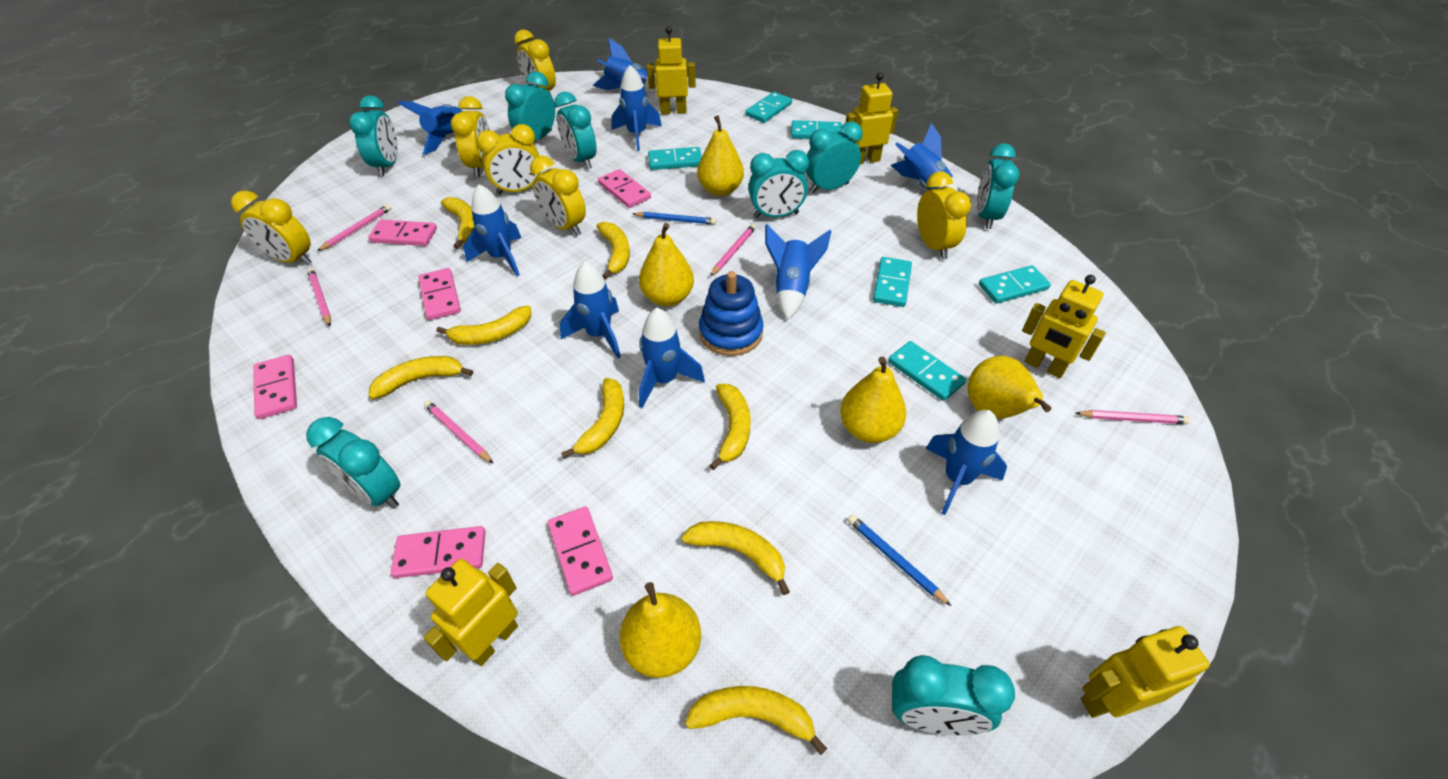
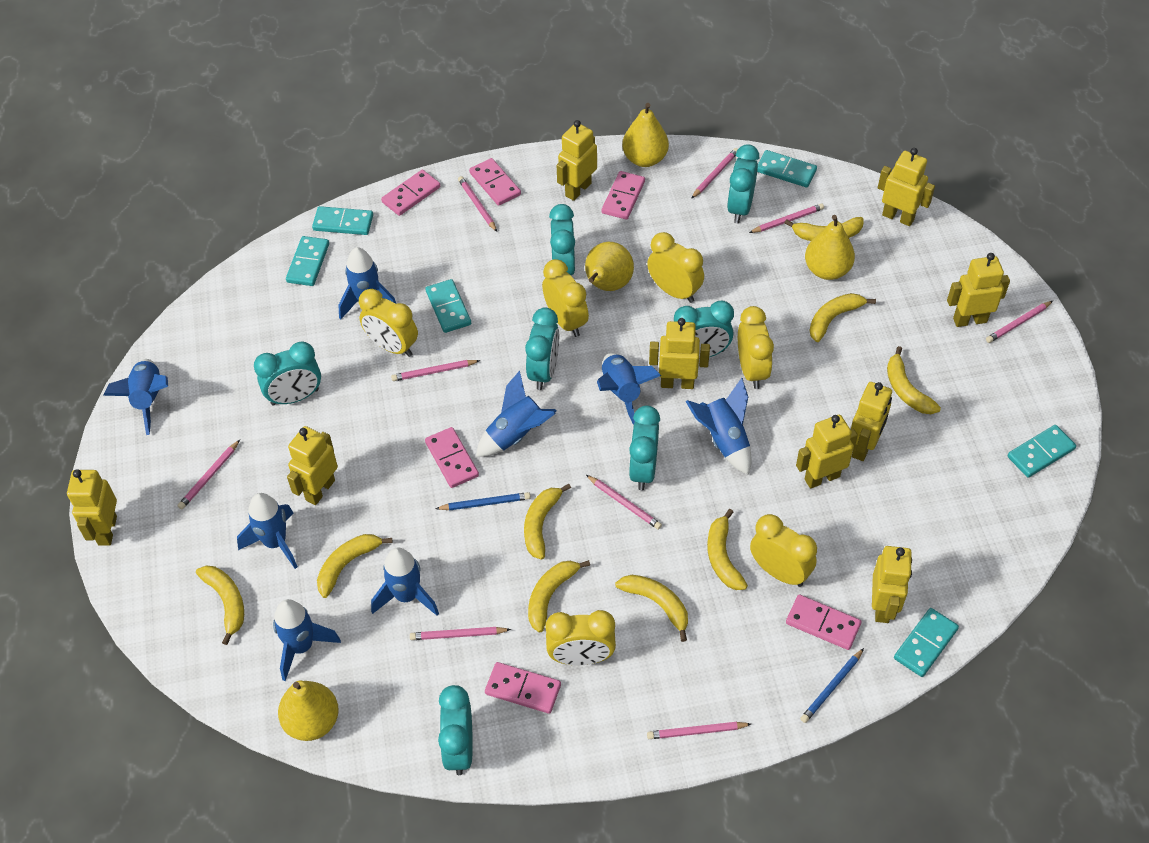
blue rocket: 9 -> 8
blue stacking toy: 1 -> 0
pink pencil: 5 -> 9
turquoise clock: 8 -> 7
yellow banana: 8 -> 9
yellow pear: 5 -> 4
yellow robot: 5 -> 9

